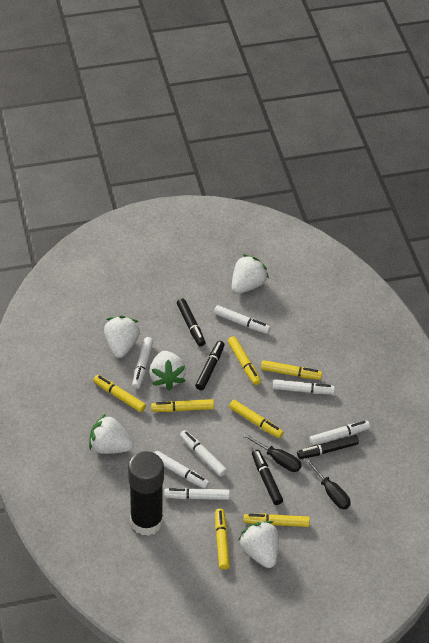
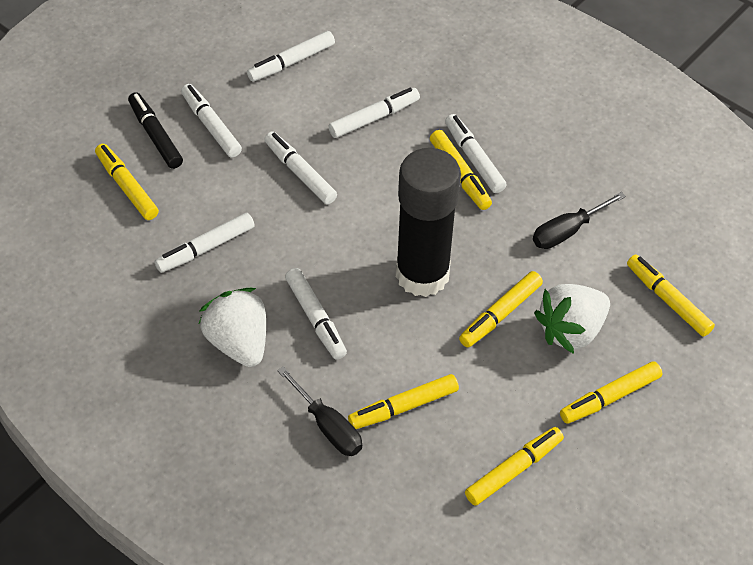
black marker: 4 -> 1
white strawberry: 5 -> 2

